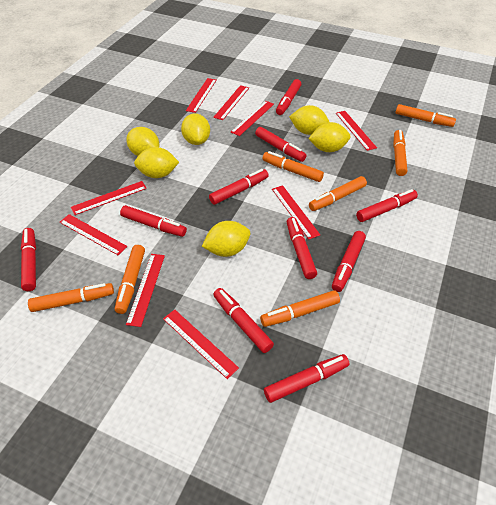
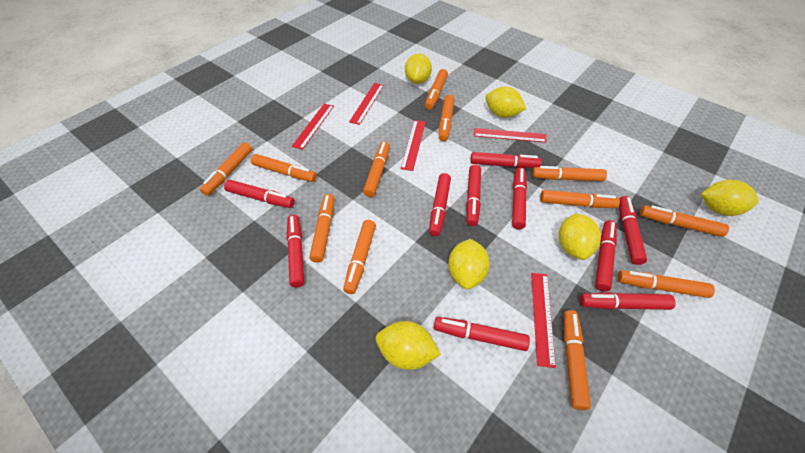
orange marker: 7 -> 12
red ruler: 9 -> 5

